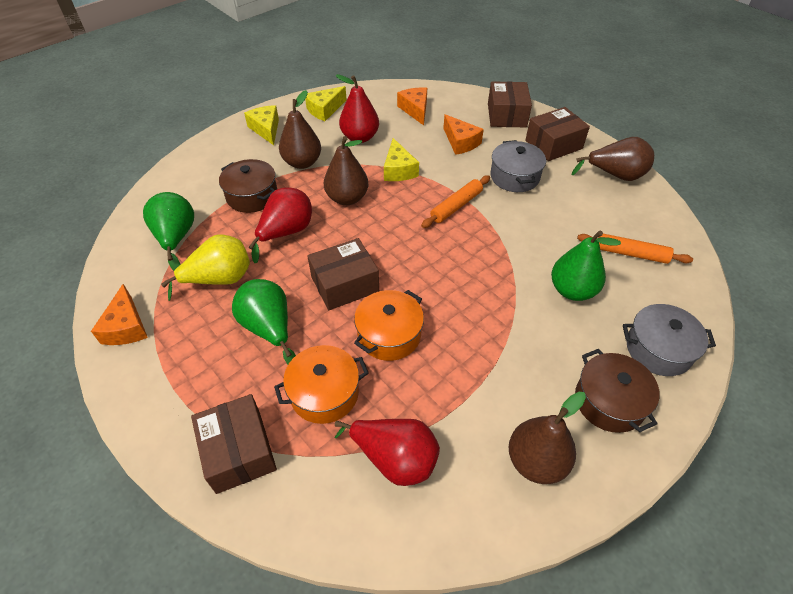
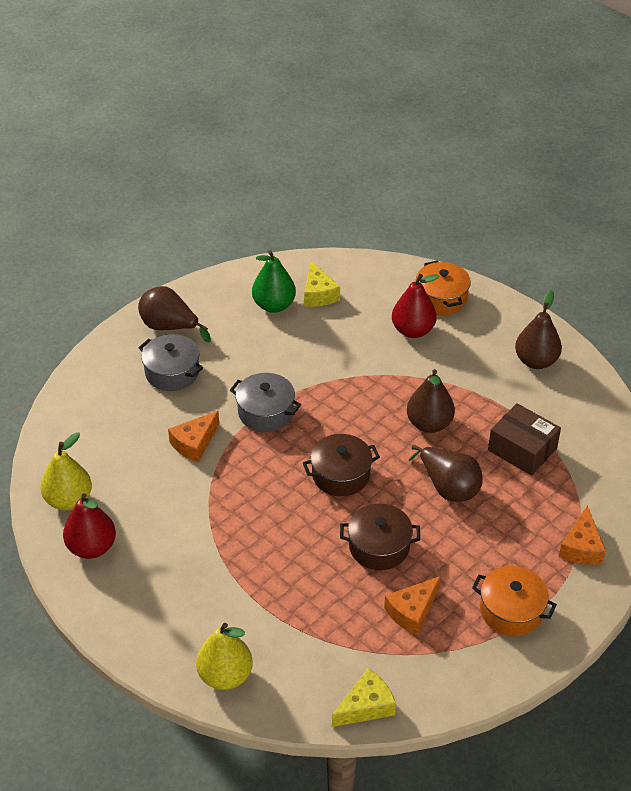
brown box: 4 -> 1
green pear: 3 -> 1
orange rolling pin: 2 -> 0
red pear: 3 -> 2
yellow cheese: 3 -> 2
yellow pear: 1 -> 2

